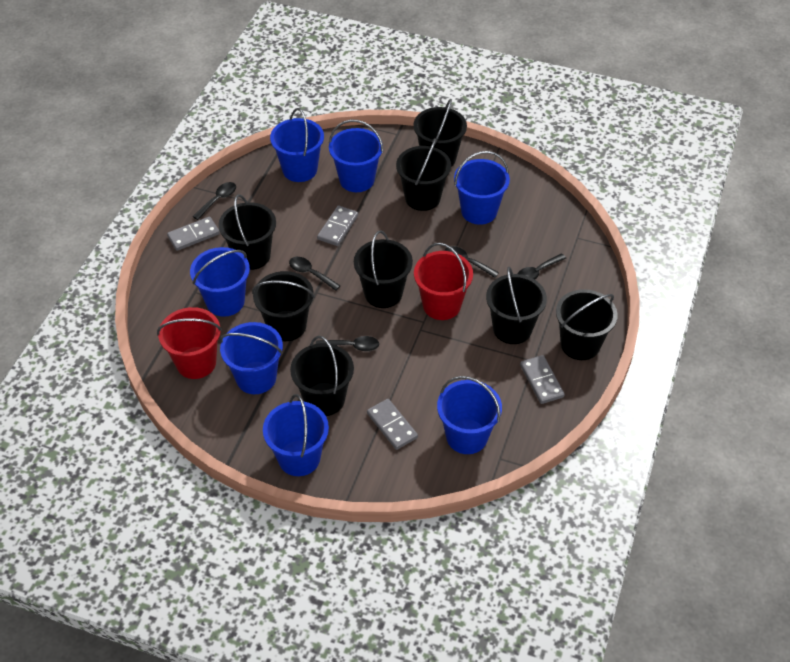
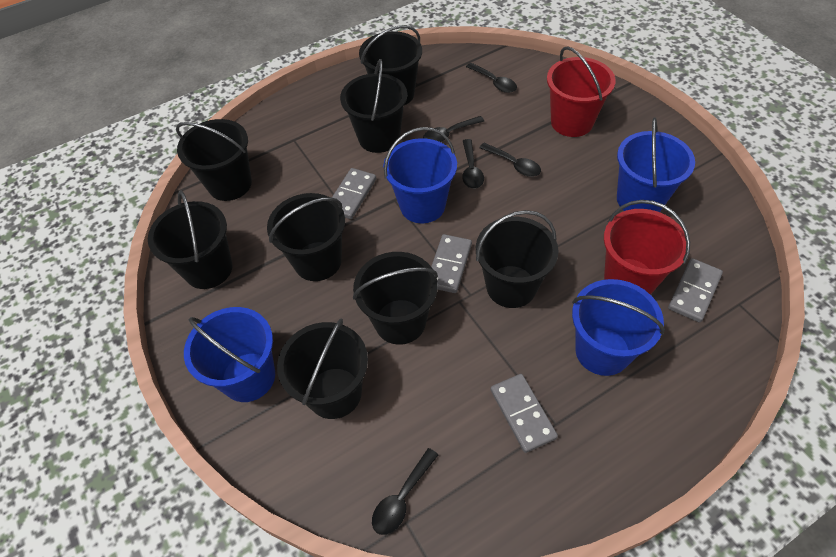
blue bucket: 7 -> 4

